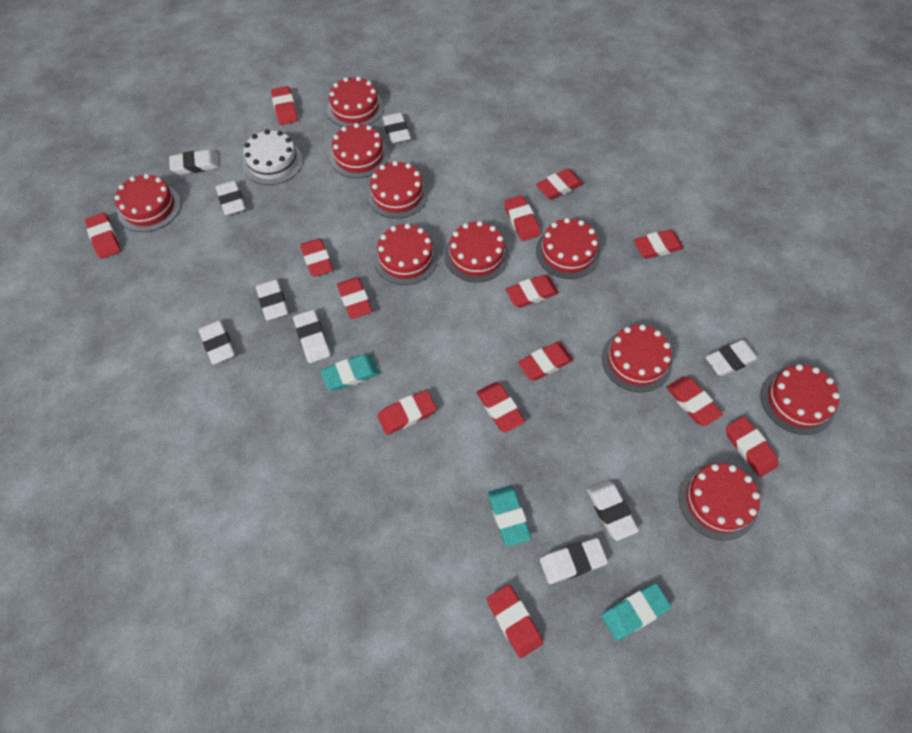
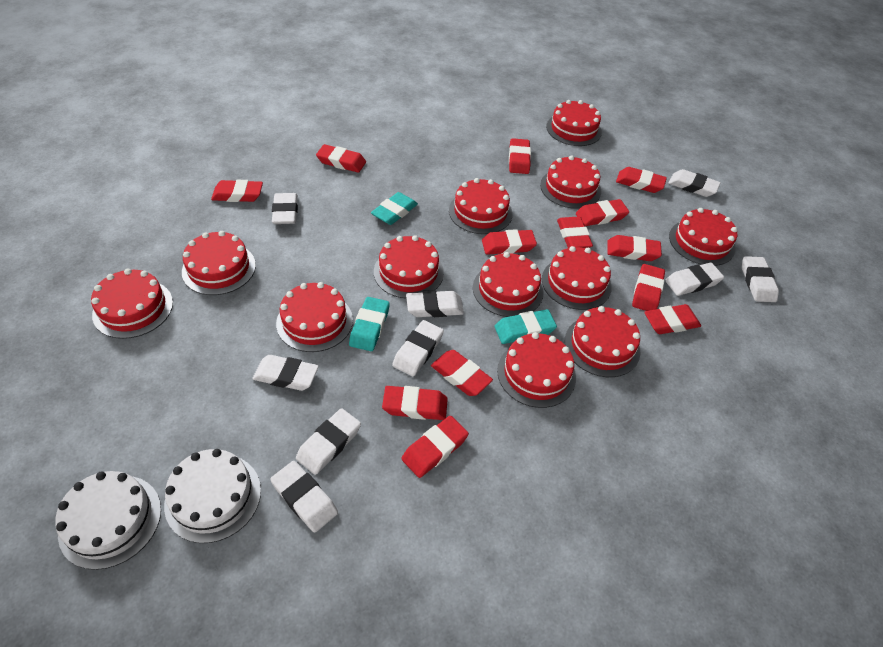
red cake: 10 -> 12
red eraser: 14 -> 13
white cake: 1 -> 2

